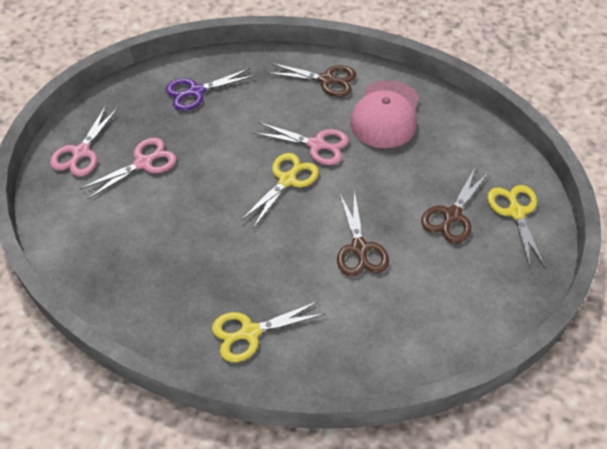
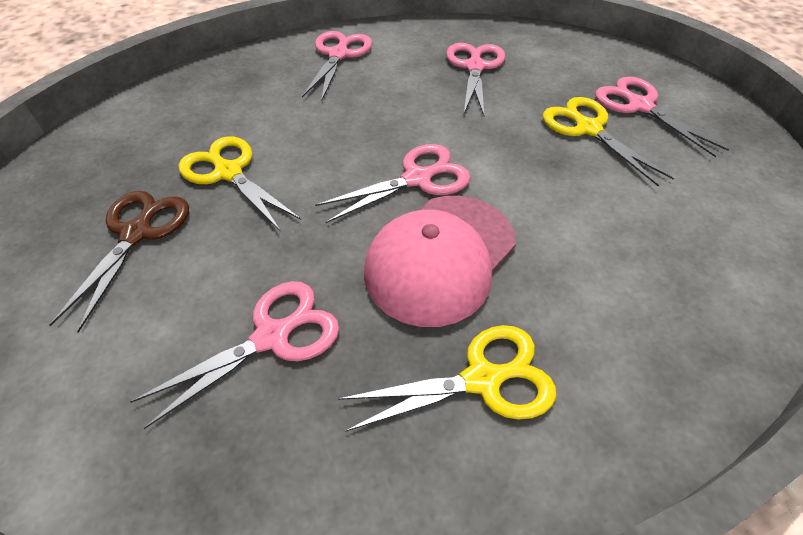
brown scissors: 3 -> 1
pink scissors: 3 -> 5
purple scissors: 1 -> 0

